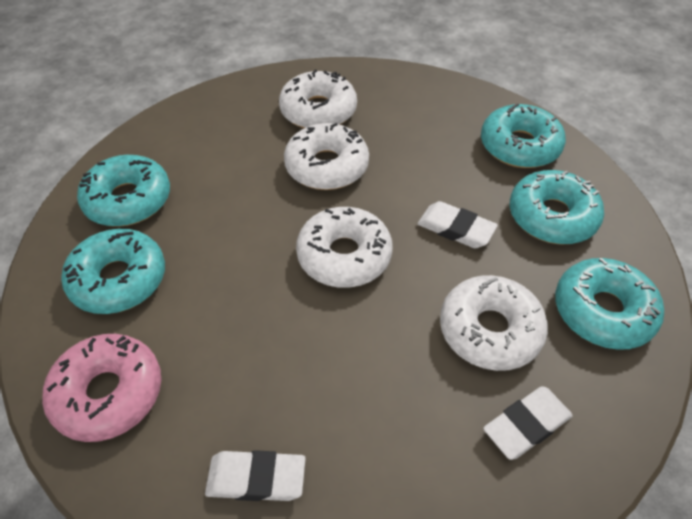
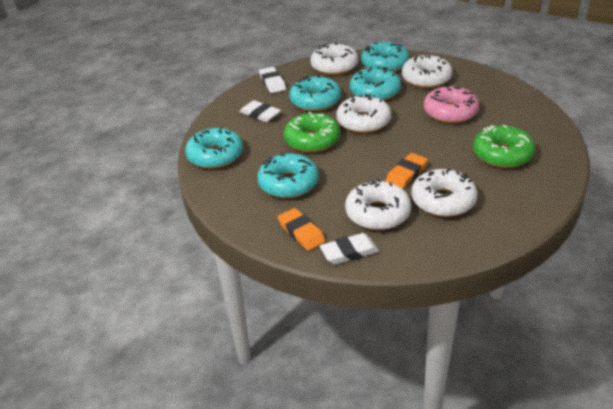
green donut: 0 -> 2
orange eraser: 0 -> 2
white donut: 4 -> 5

